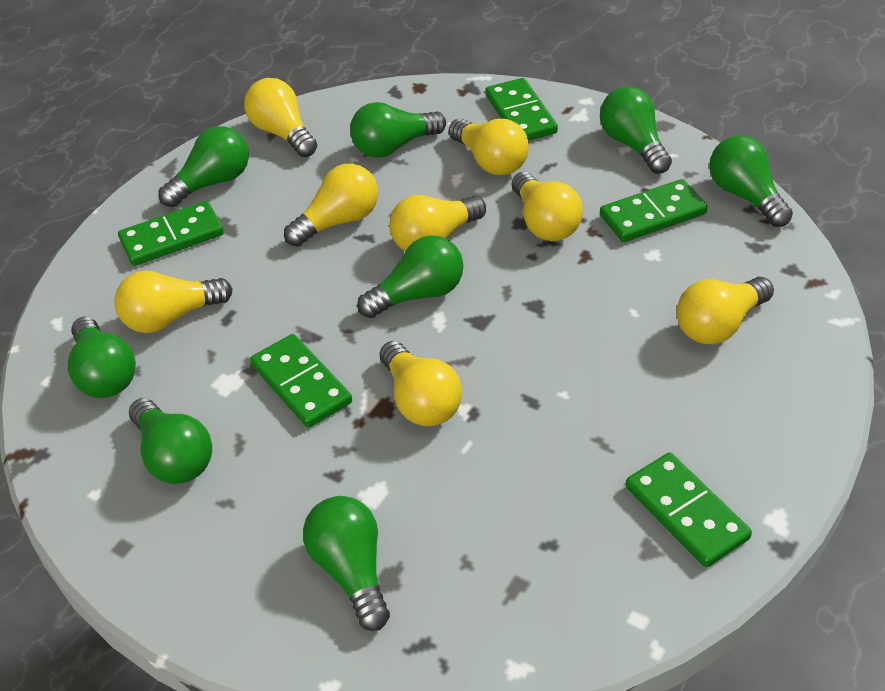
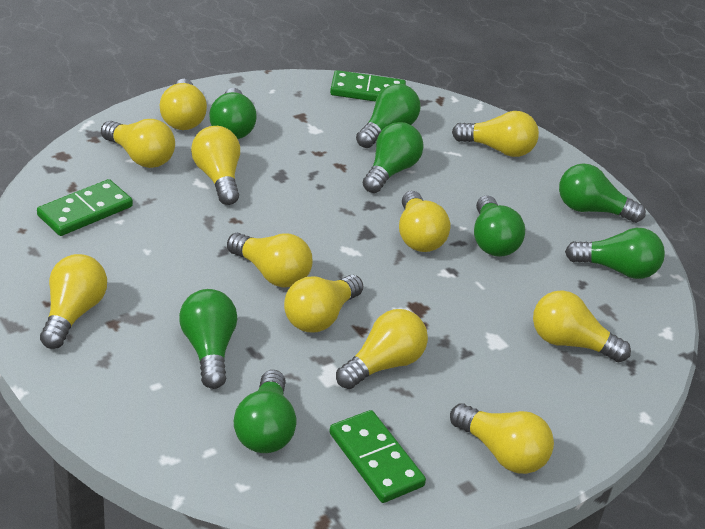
green domino: 5 -> 3
yellow light bulb: 8 -> 11

